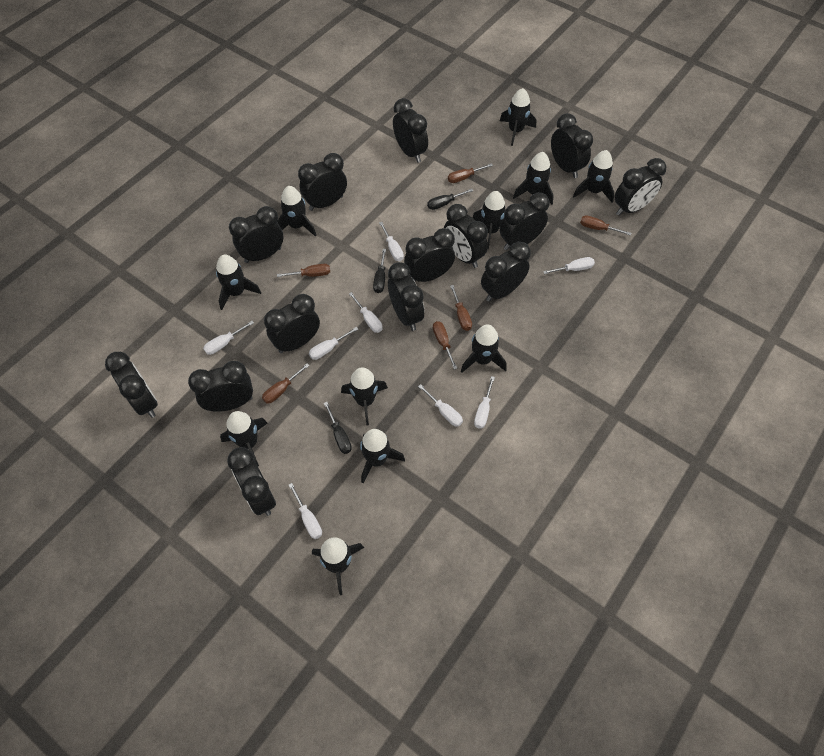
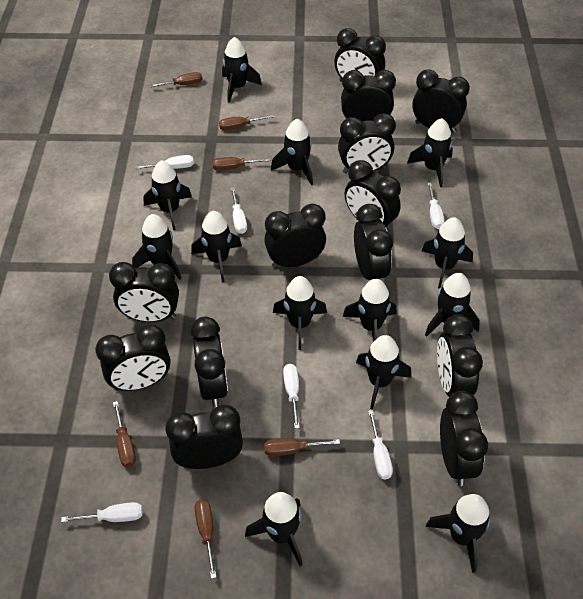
black clock: 14 -> 13
black rocket: 11 -> 13
black screwdriver: 3 -> 0
white screwdriver: 8 -> 6

